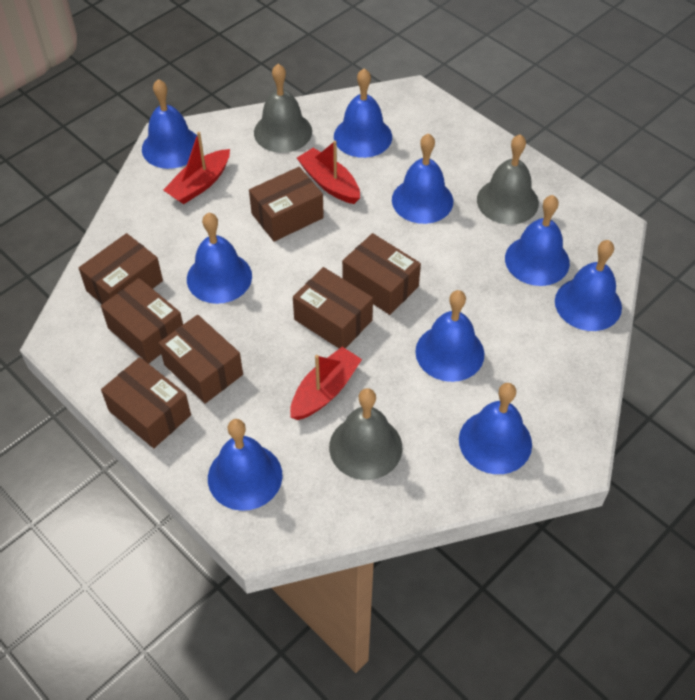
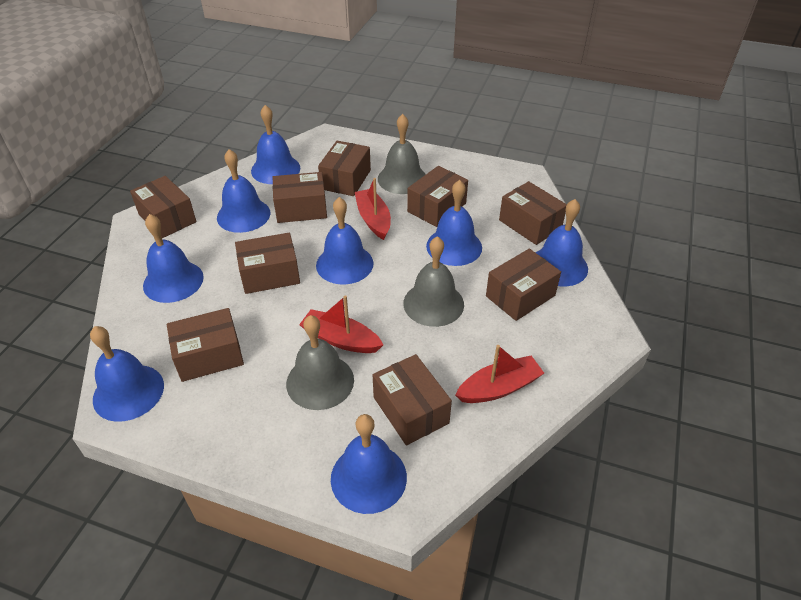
blue bell: 9 -> 8
brown box: 7 -> 9

